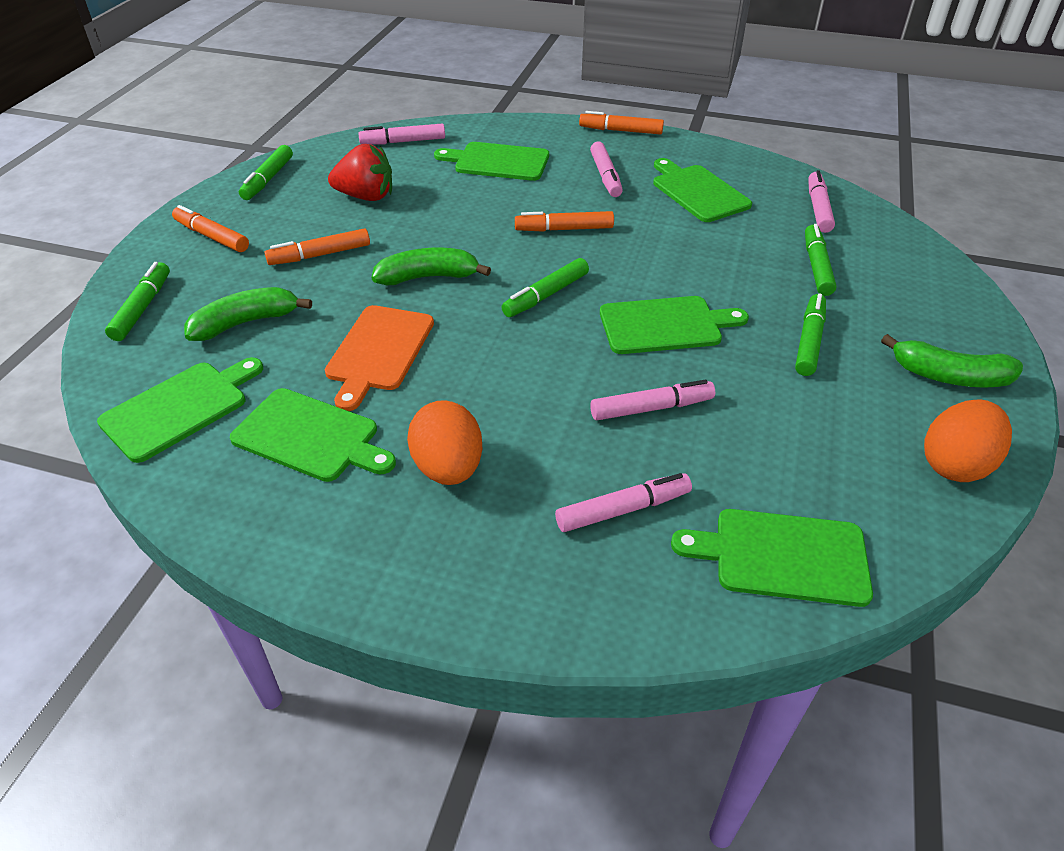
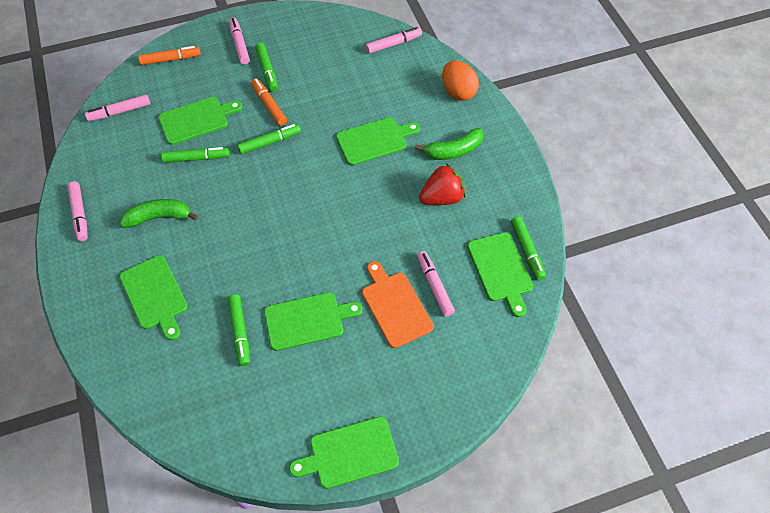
green banana: 3 -> 2
orange egg: 2 -> 1
orange marker: 4 -> 2

